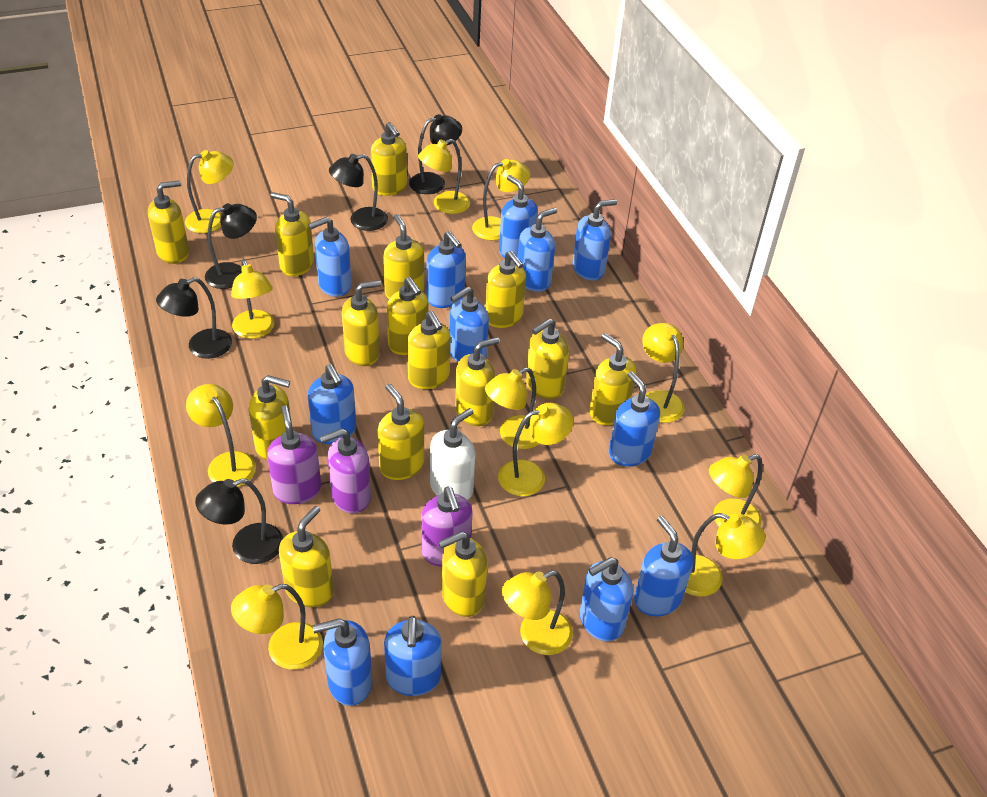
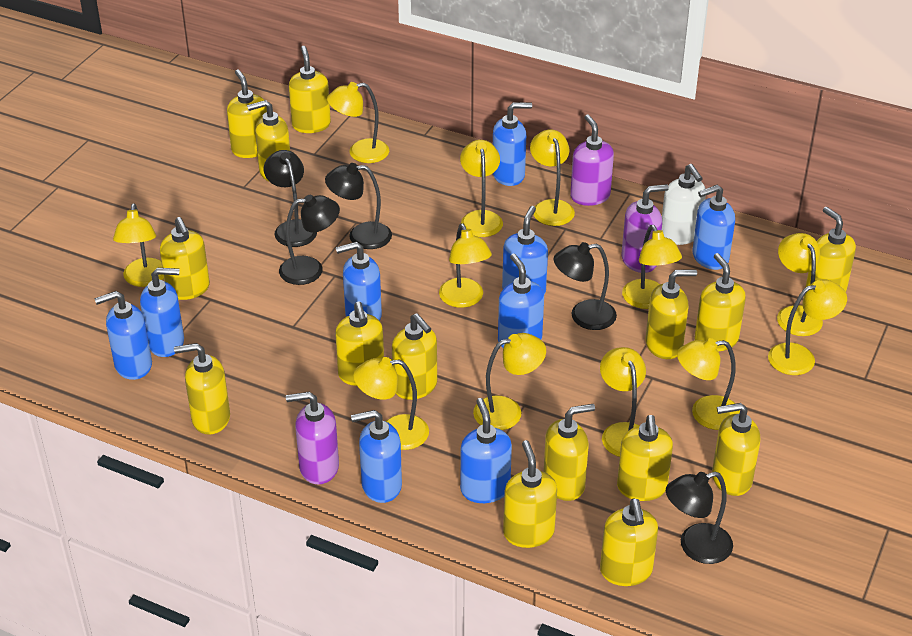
blue soap dispenser: 12 -> 9

